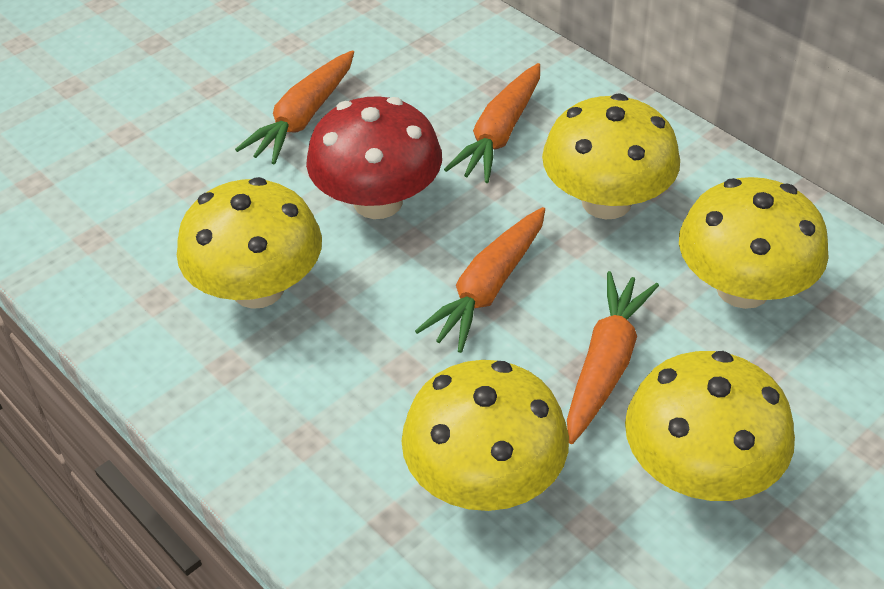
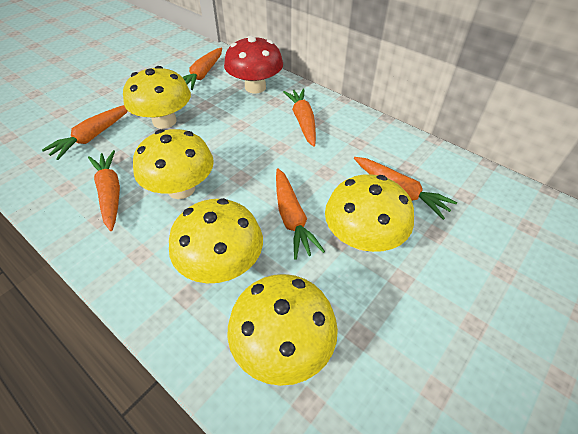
orange carrot: 4 -> 6

